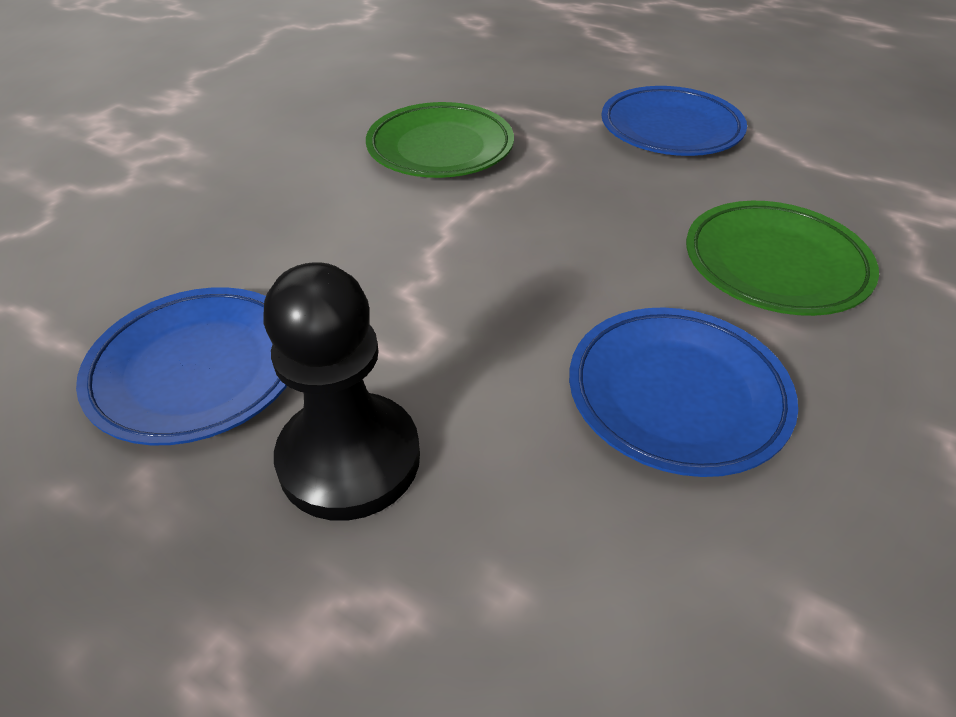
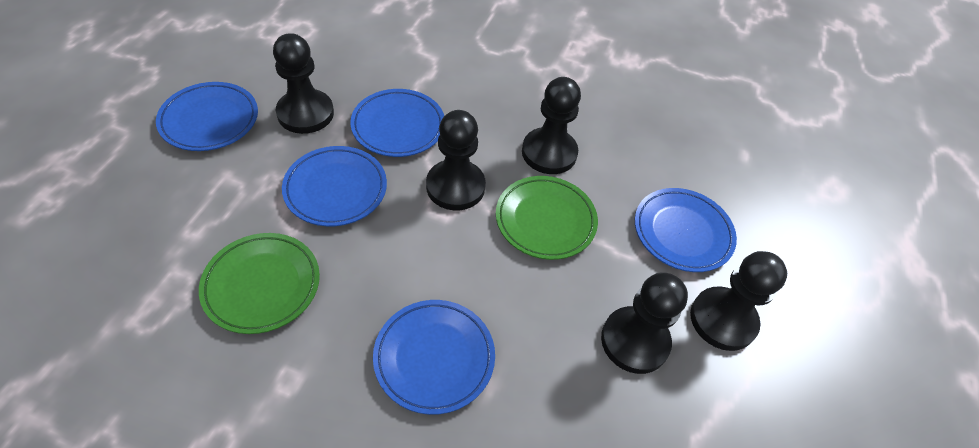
black pawn: 1 -> 5
blue plate: 3 -> 5

